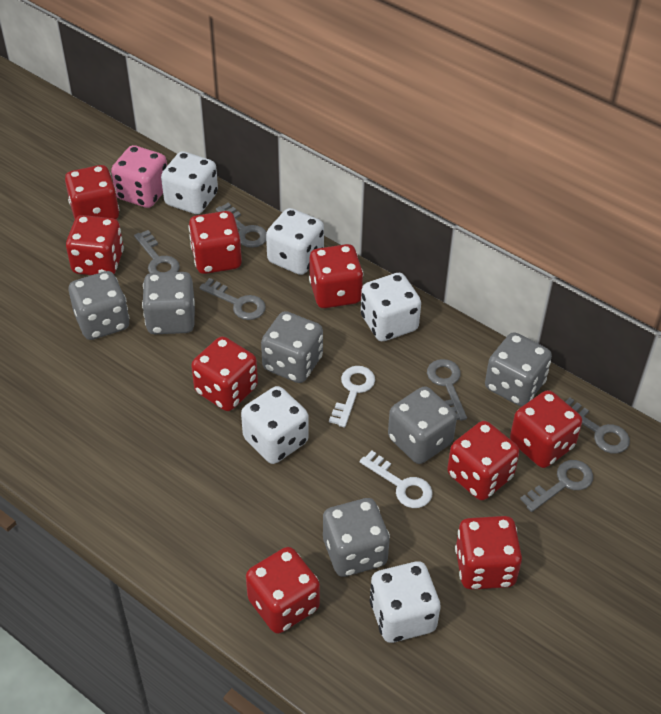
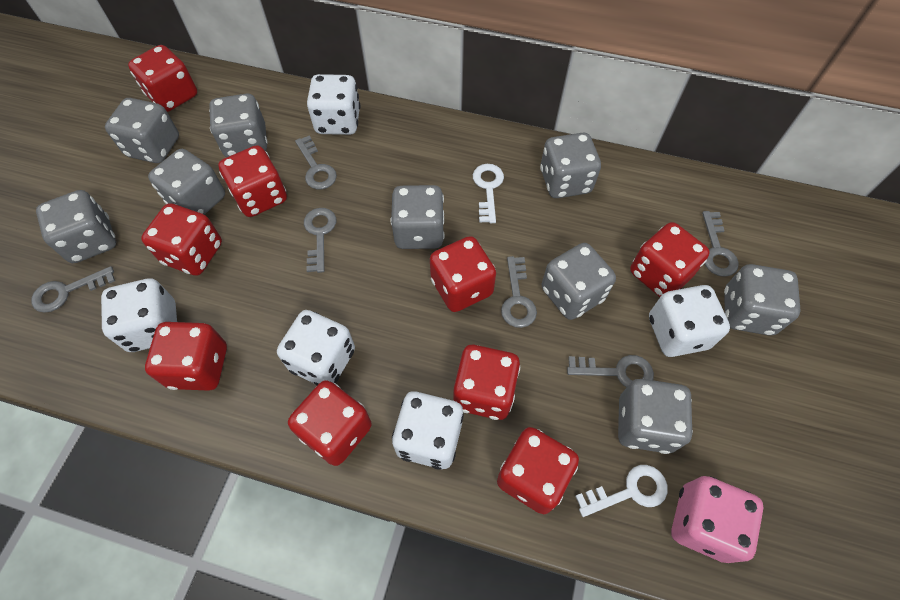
grey dice: 6 -> 9

